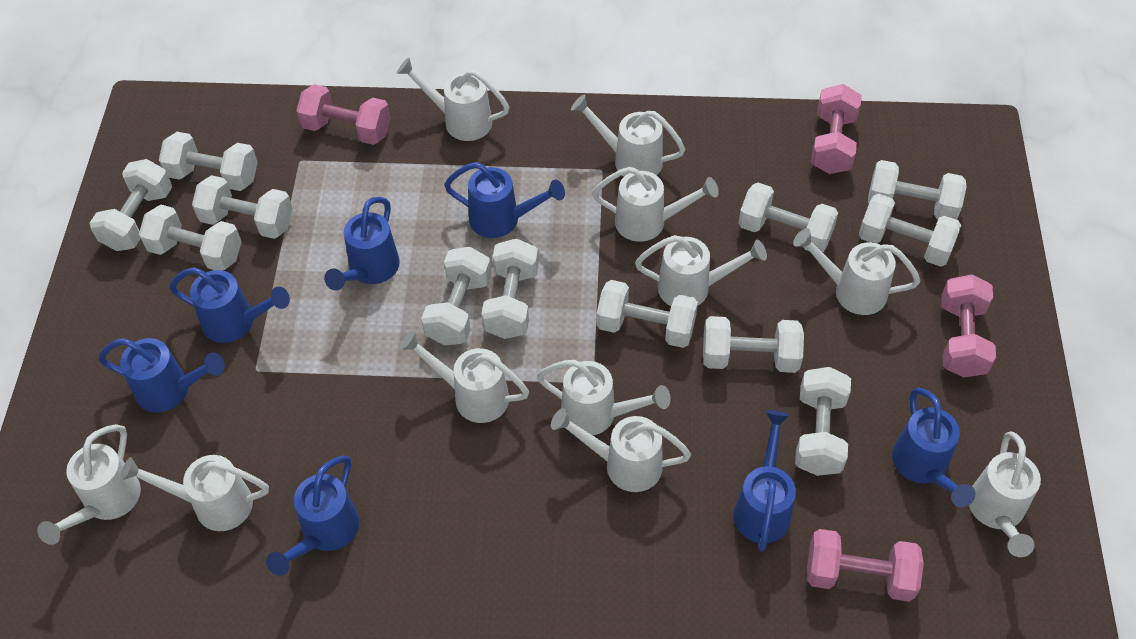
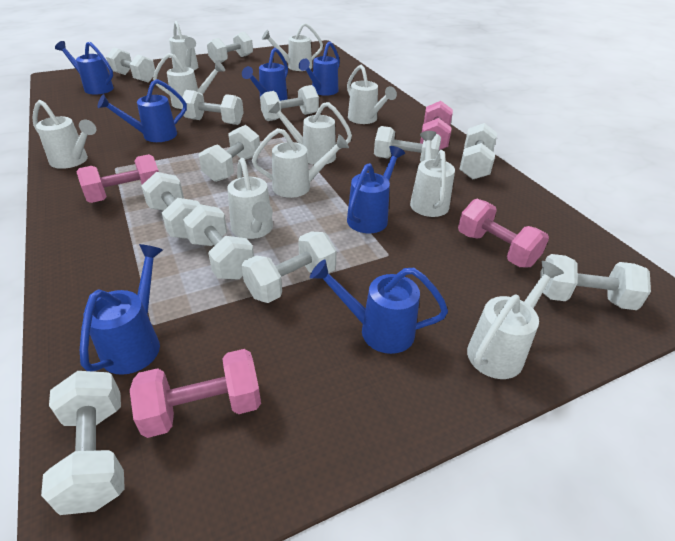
white watering can: 11 -> 10

